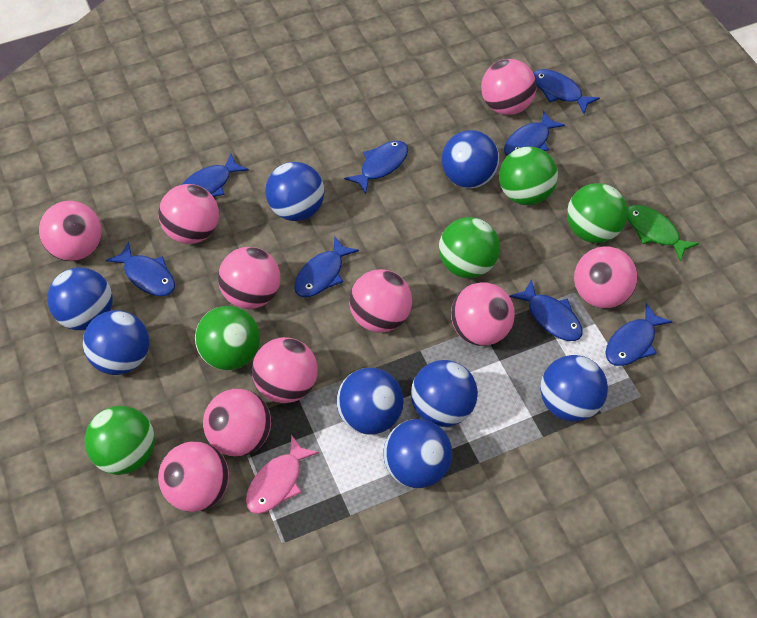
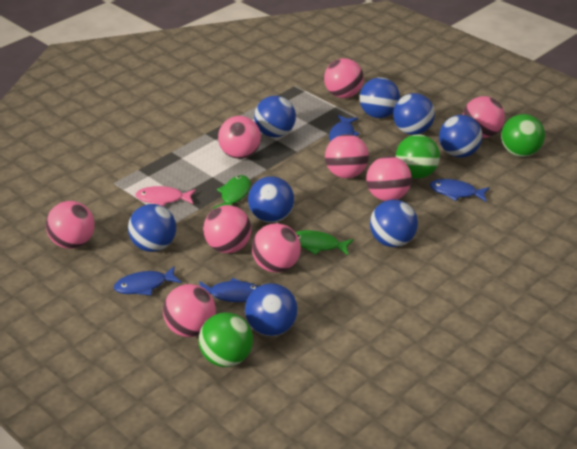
blue fish: 8 -> 4
green ball: 5 -> 3
green fish: 1 -> 2
pink ball: 10 -> 9

